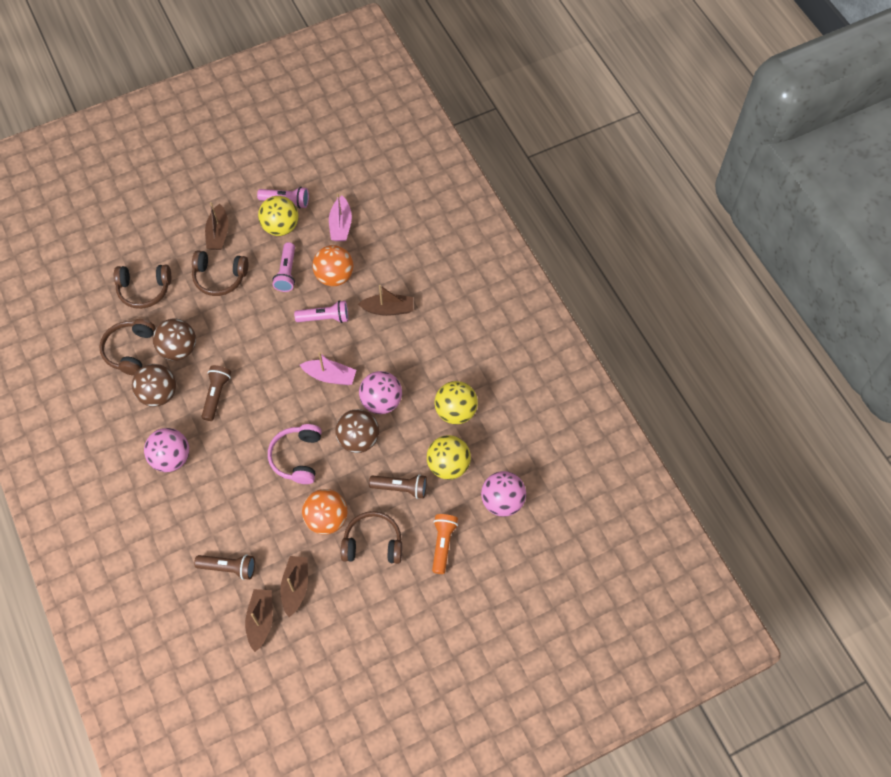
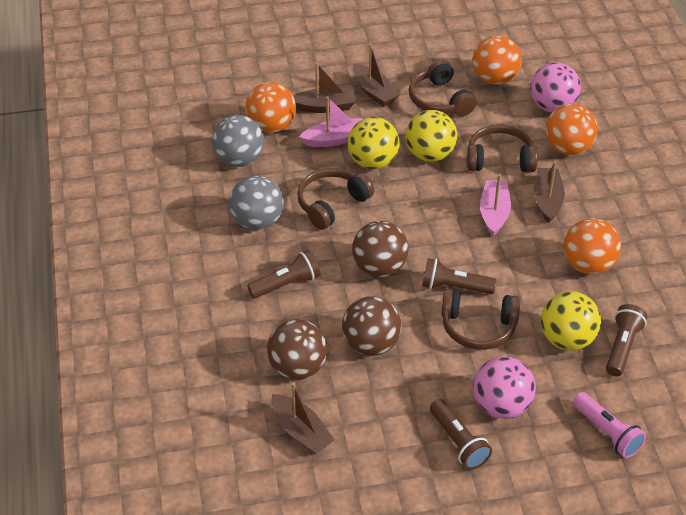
brown flashlight: 3 -> 4
grey ball: 0 -> 2
orange ball: 2 -> 4
orange flashlight: 1 -> 0
pink ball: 3 -> 2
pink flashlight: 3 -> 1
pink headphones: 1 -> 0

